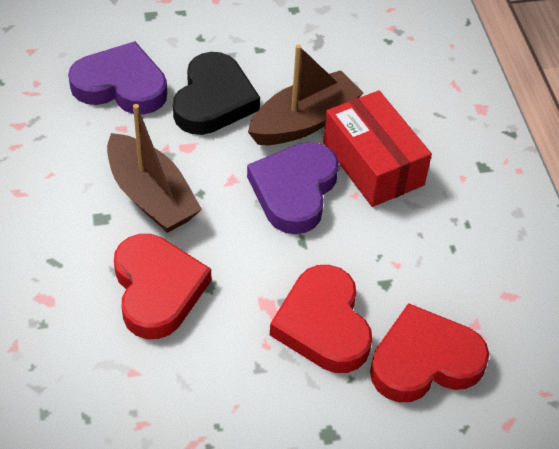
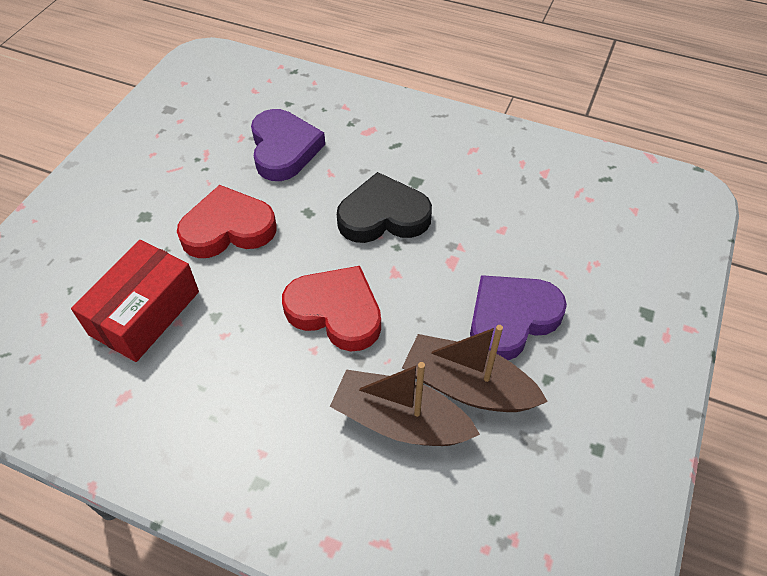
red heart: 3 -> 2

